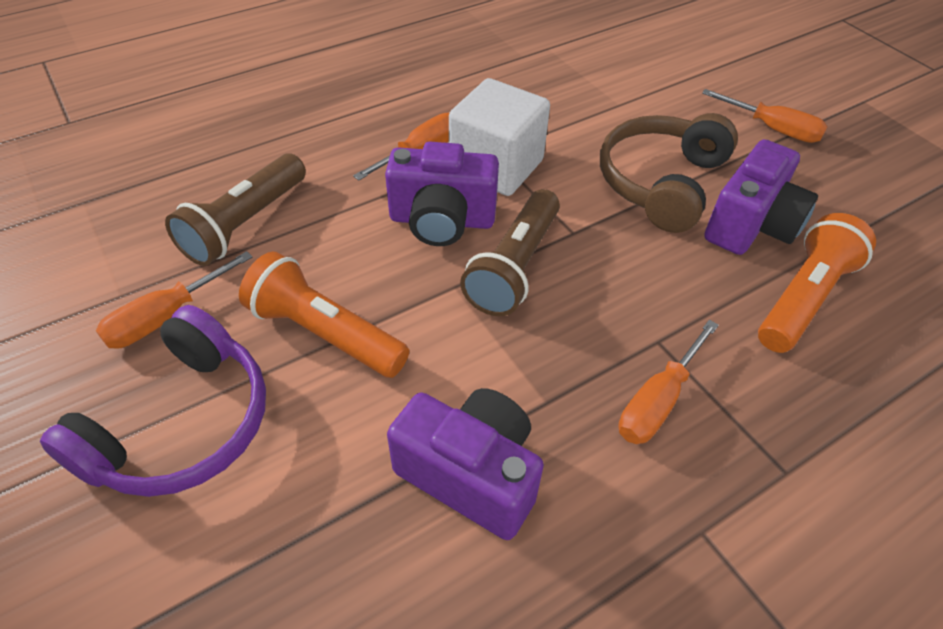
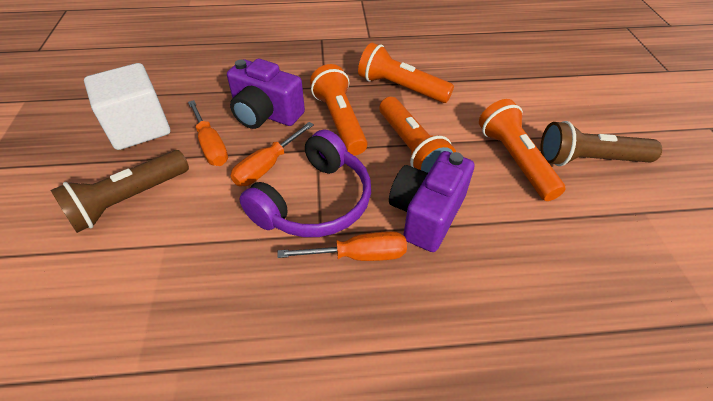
brown headphones: 1 -> 0
orange flashlight: 2 -> 4
orange screwdriver: 4 -> 3
purple camera: 3 -> 2

